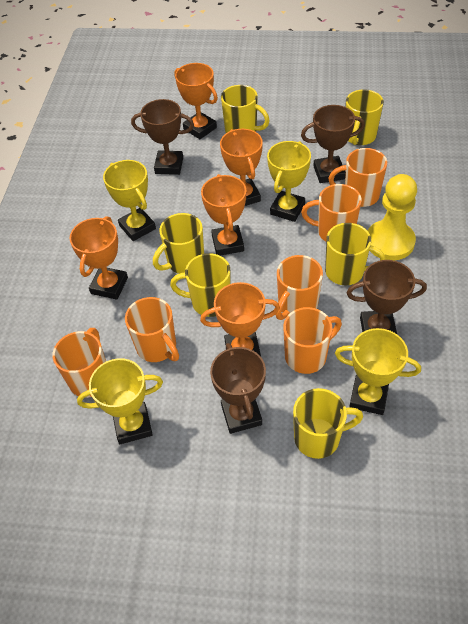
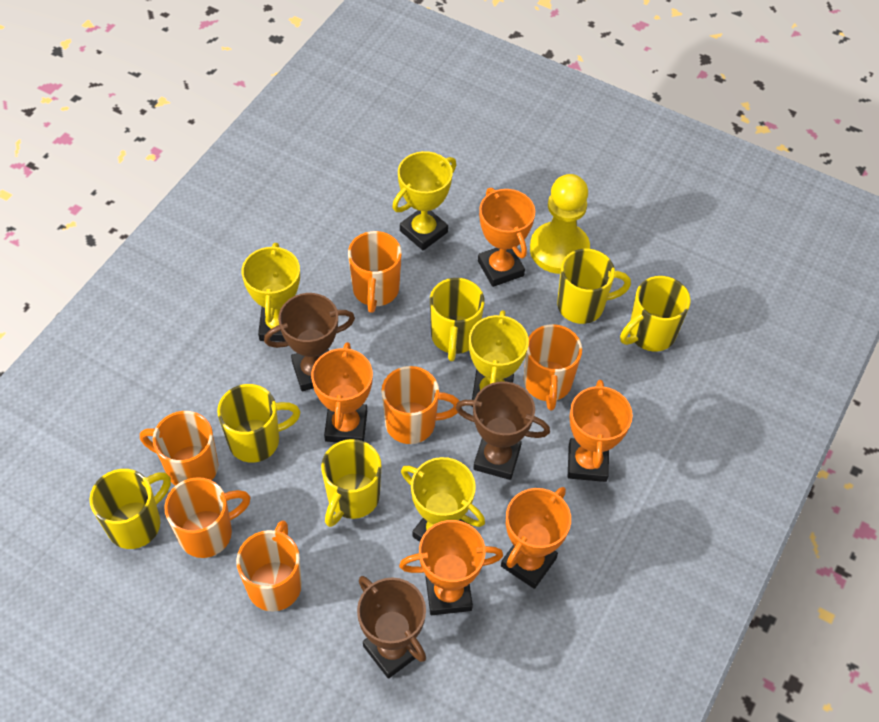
brown trophy: 4 -> 3

